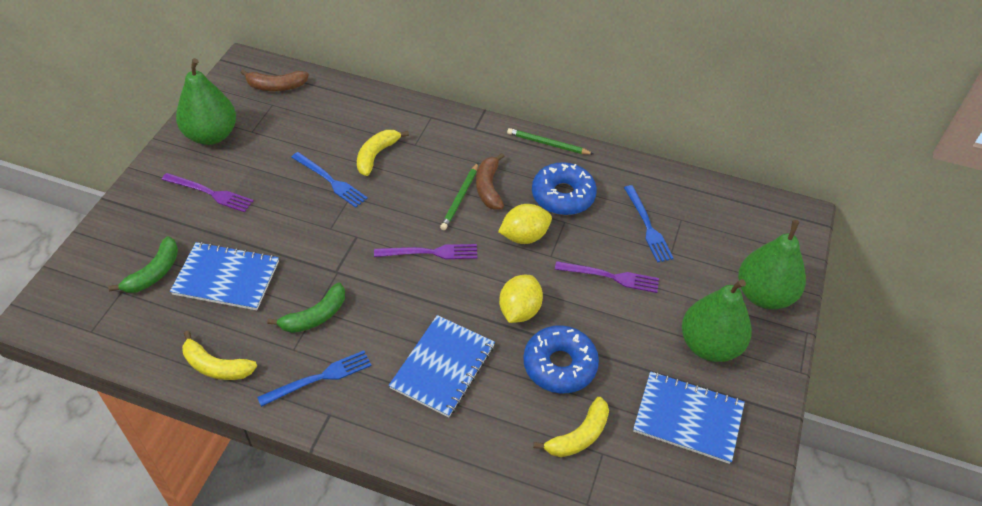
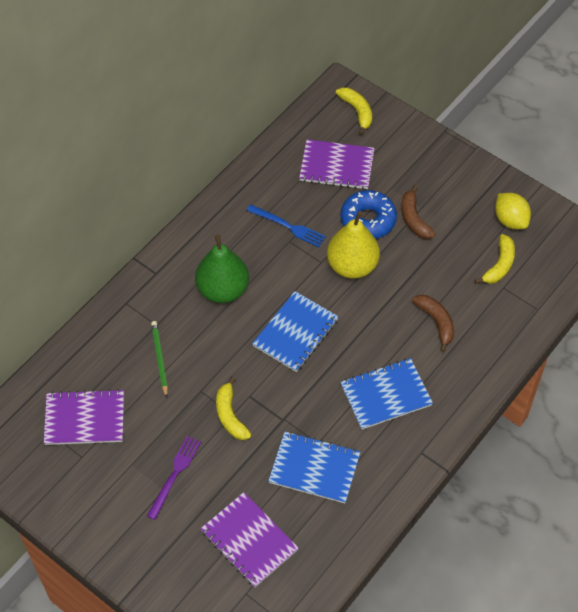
blue donut: 2 -> 1
blue fork: 3 -> 1
green banana: 2 -> 0
green pear: 3 -> 1
green pencil: 2 -> 1
purple fork: 3 -> 1
purple notebook: 0 -> 3
yellow lemon: 2 -> 1
yellow pear: 0 -> 1

